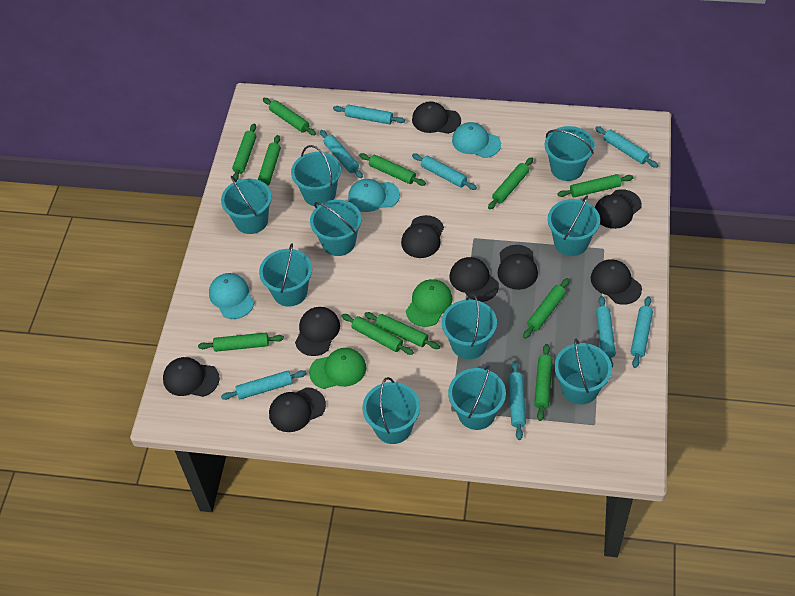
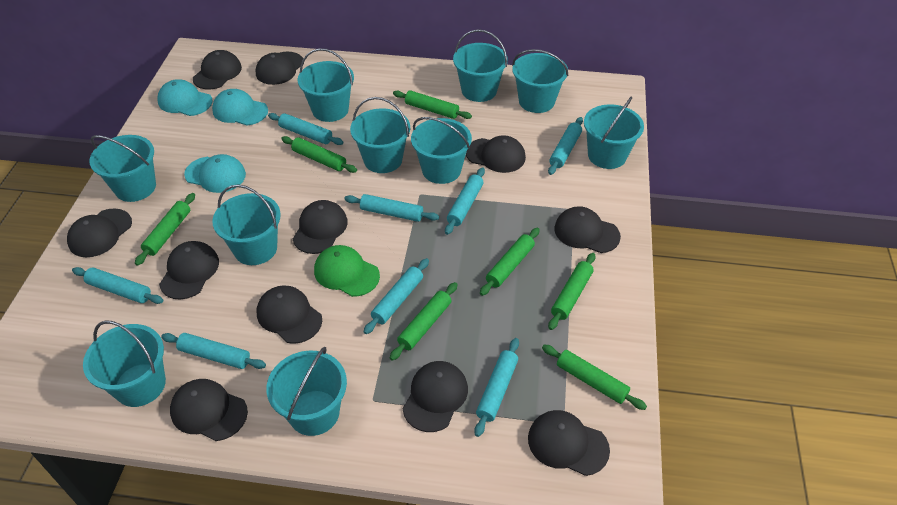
black cap: 9 -> 11
green cap: 2 -> 1
green rolling pin: 11 -> 7

